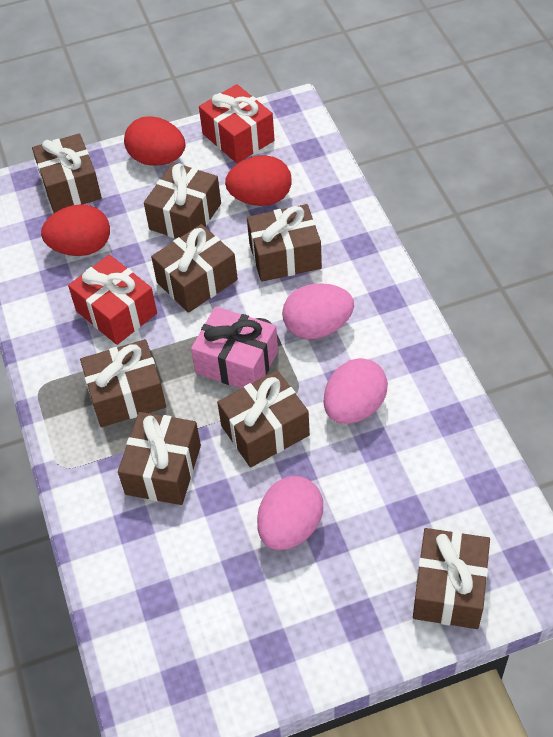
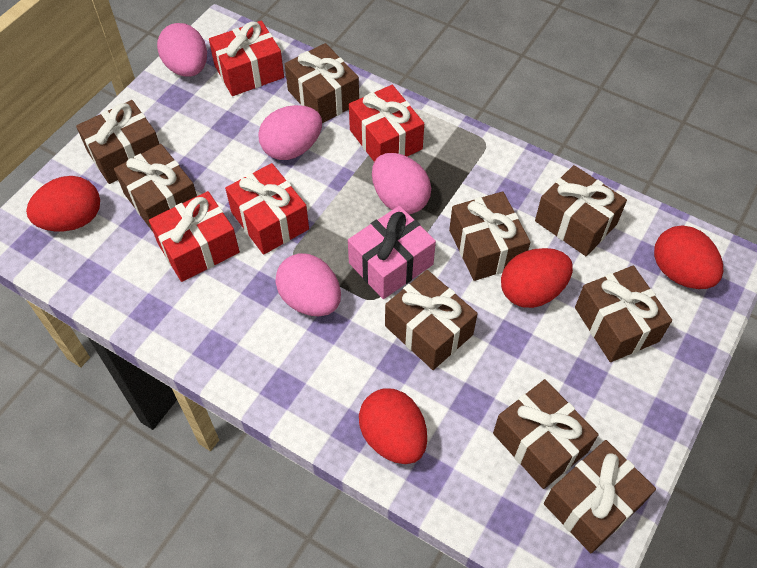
brown gift: 8 -> 9
pink egg: 3 -> 4
red egg: 3 -> 4
red gift: 2 -> 4

